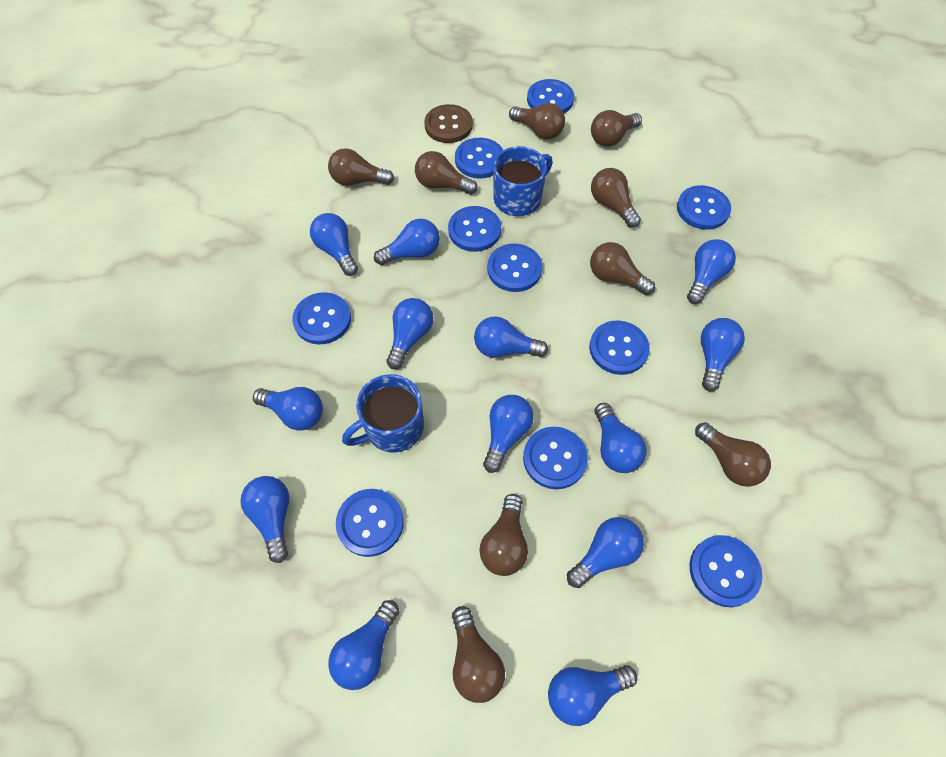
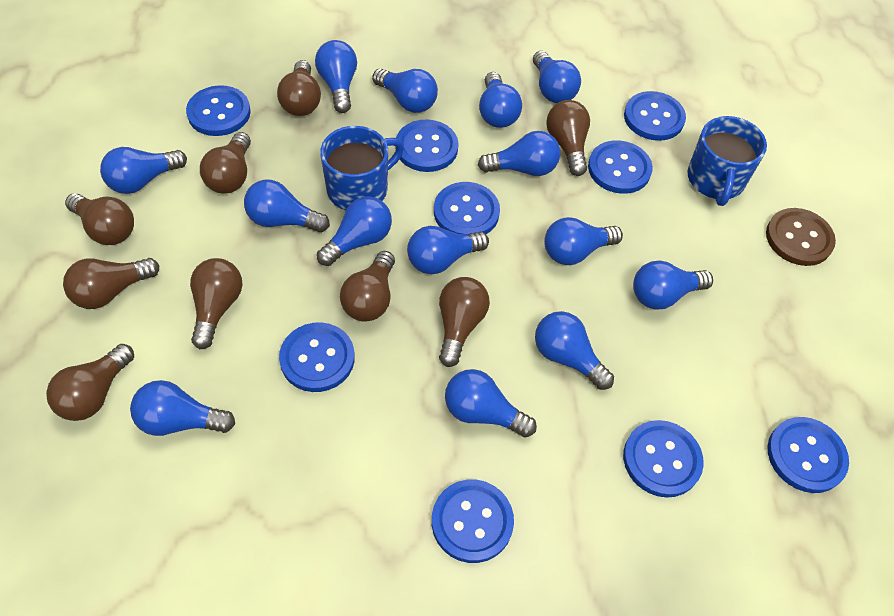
blue button: 10 -> 9
blue light bulb: 13 -> 14

